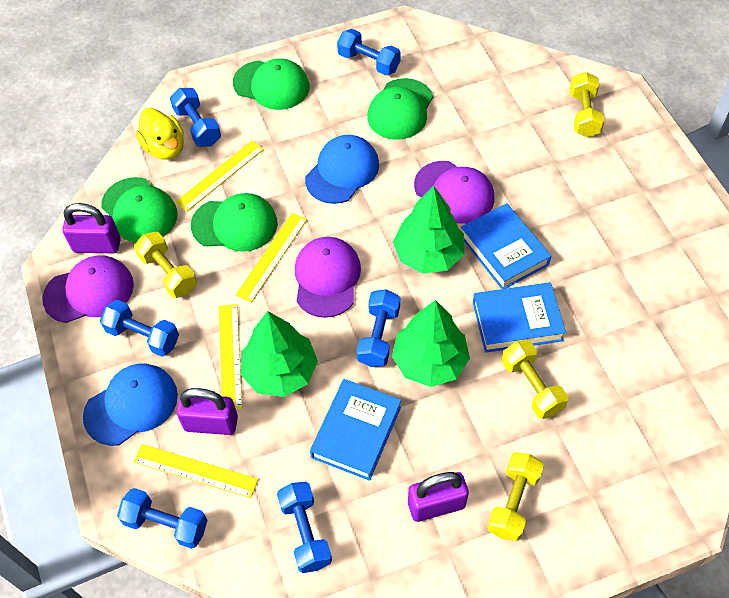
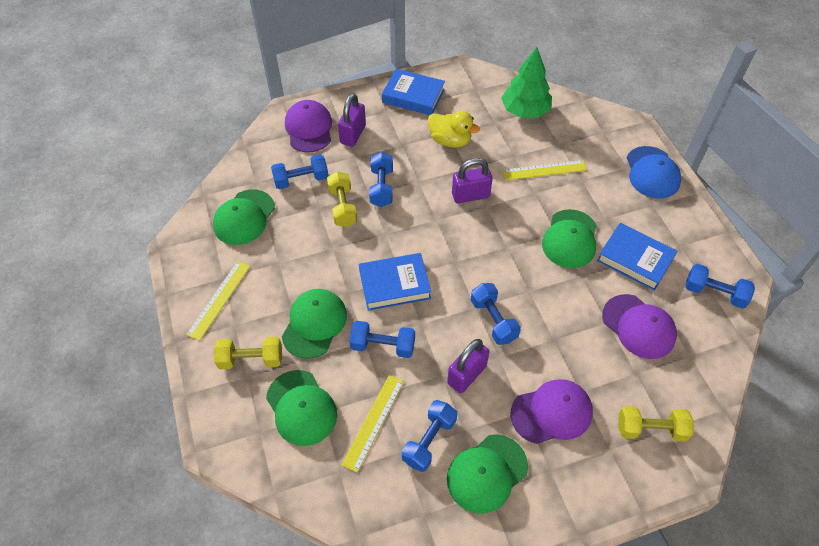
blue cap: 2 -> 1
green cap: 4 -> 5
green tree: 3 -> 1
yellow dumbbell: 4 -> 3
yellow ruler: 4 -> 3

